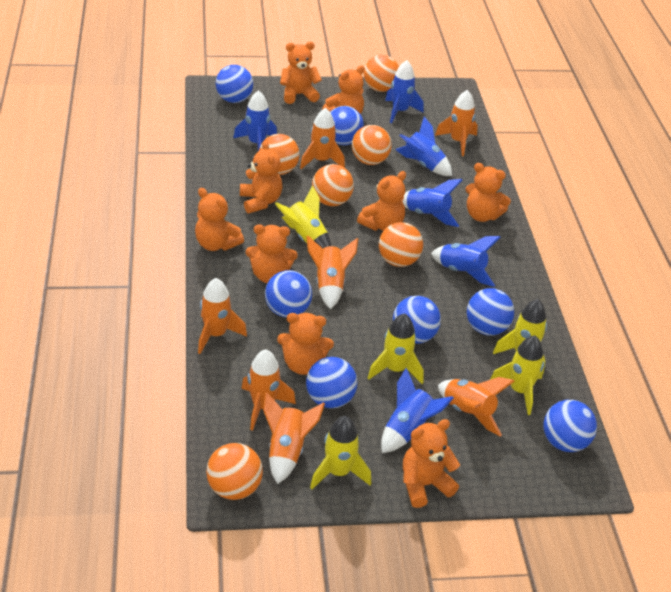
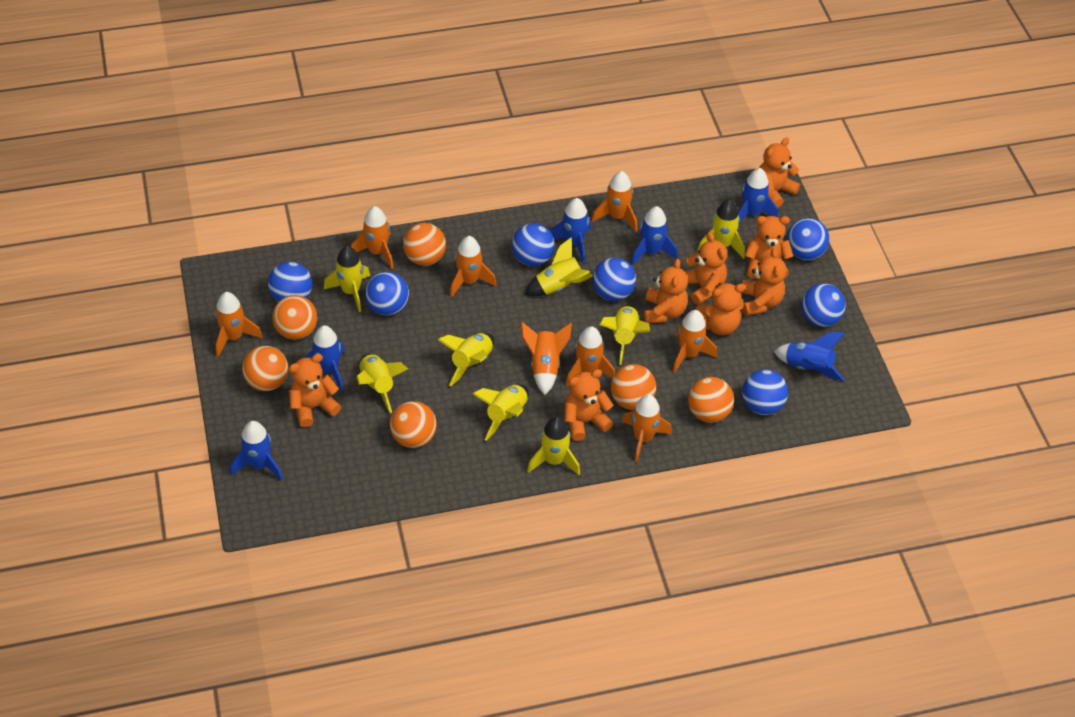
orange rocket: 7 -> 8
orange teddy bear: 9 -> 8
yellow rocket: 5 -> 8

